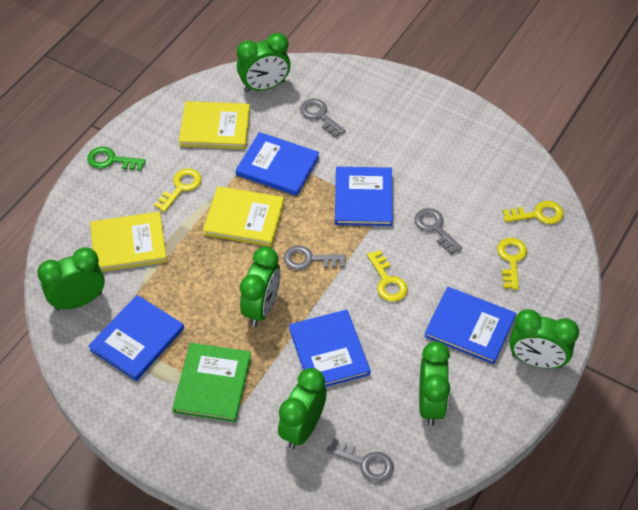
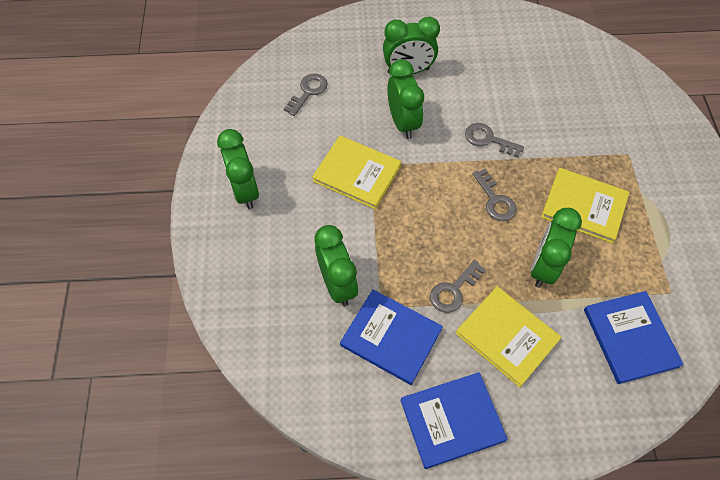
blue book: 5 -> 3
green book: 1 -> 0
green clock: 6 -> 5
green key: 1 -> 0
yellow key: 4 -> 0

